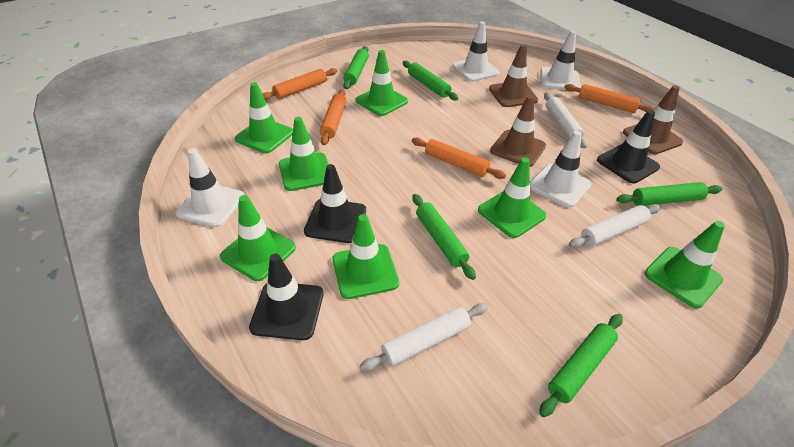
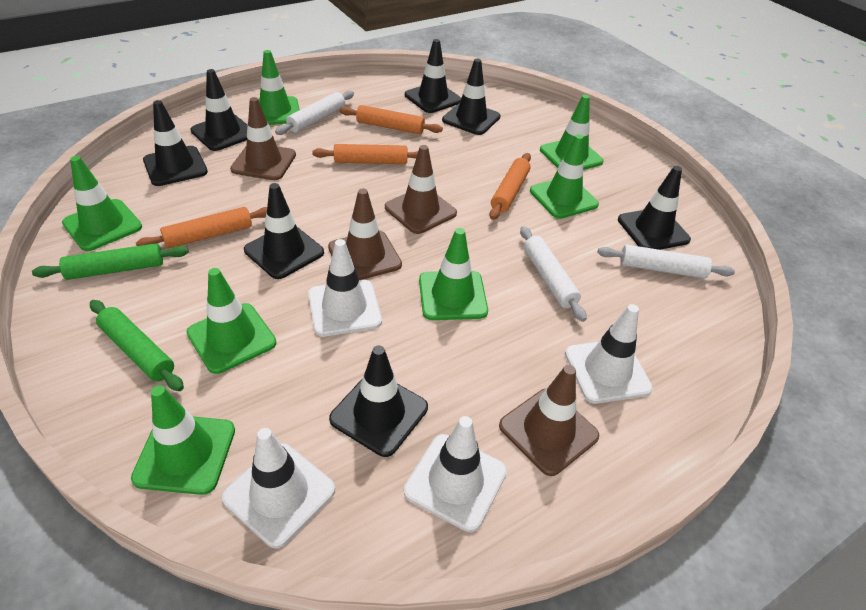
black traffic cone: 3 -> 7
brown traffic cone: 3 -> 4
green rolling pin: 5 -> 2

